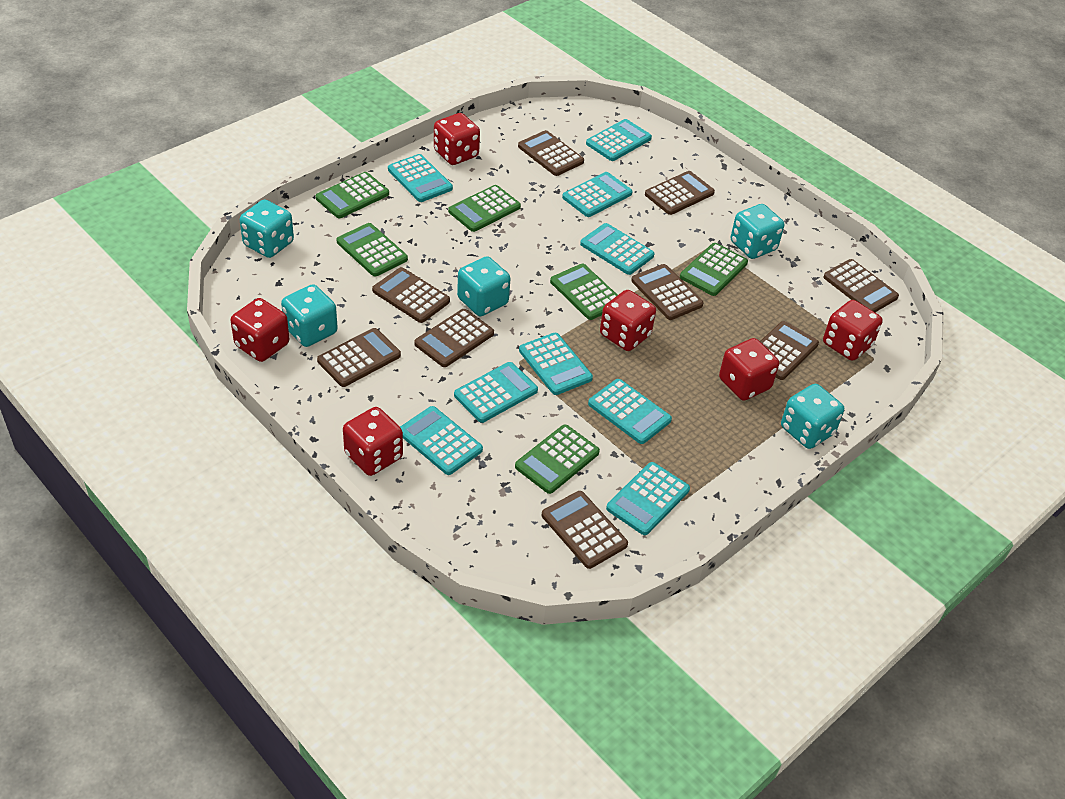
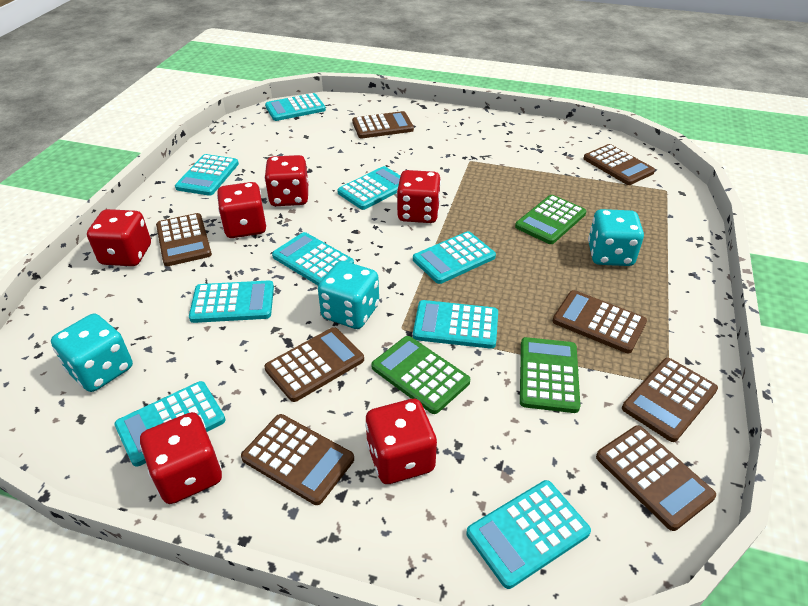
brown calculator: 9 -> 8
green calculator: 6 -> 3
turquoise dice: 5 -> 3

